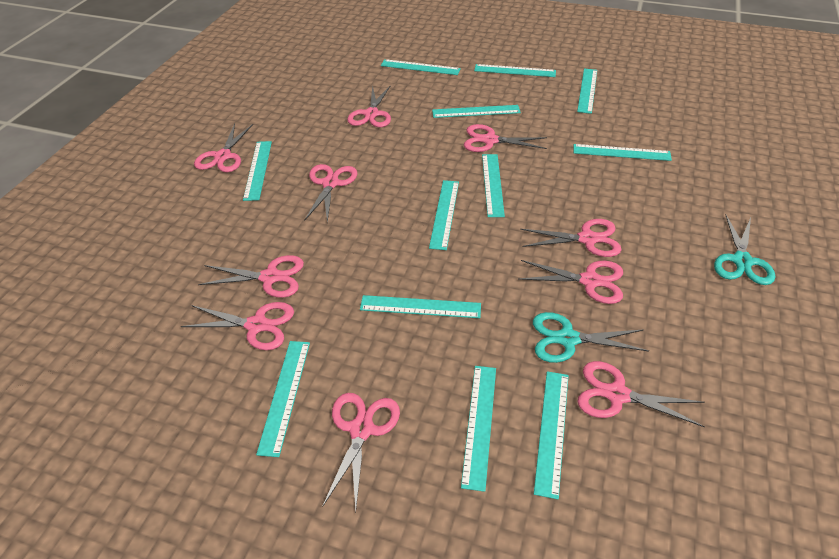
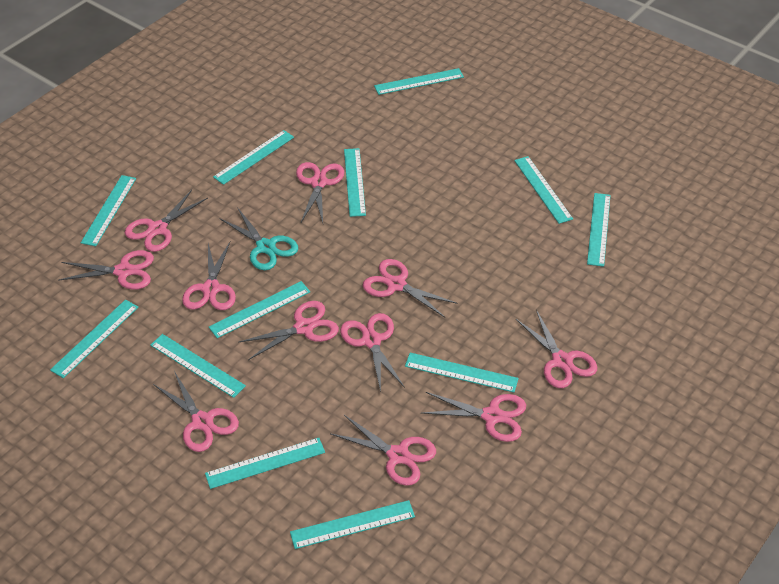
pink scissors: 10 -> 11
turquoise scissors: 2 -> 1

